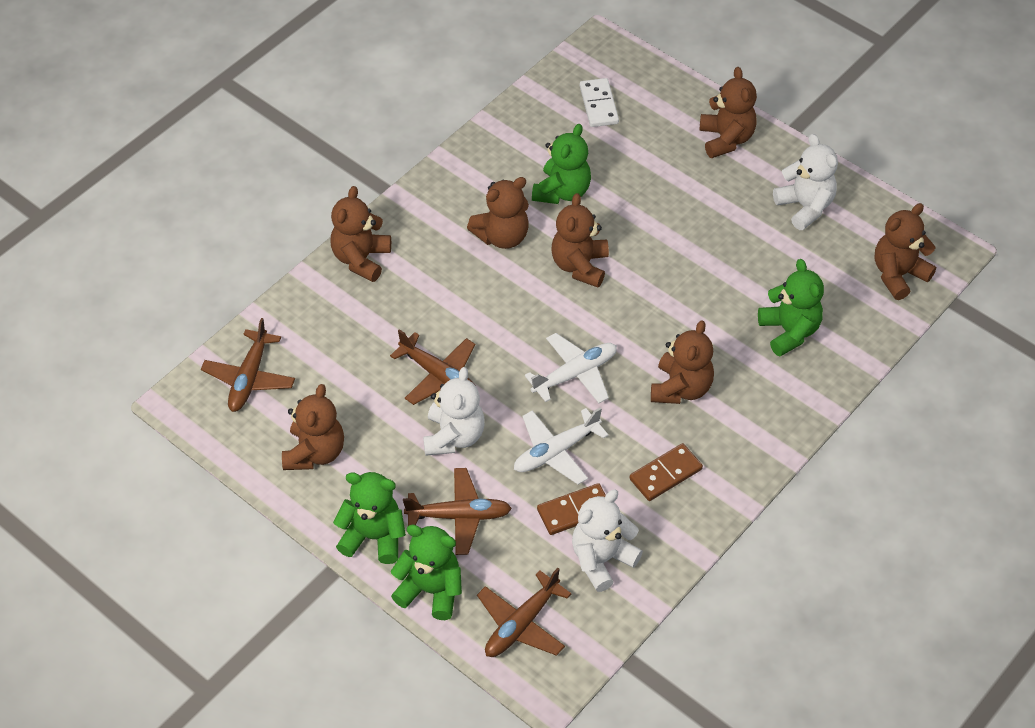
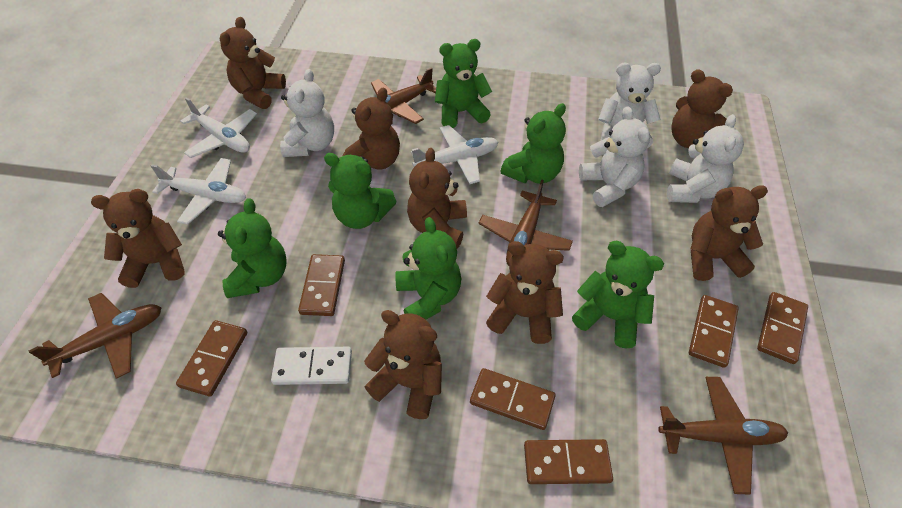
brown domino: 2 -> 6
brown teddy bear: 7 -> 8
green teddy bear: 4 -> 6
white plane: 2 -> 3
white teddy bear: 3 -> 4

